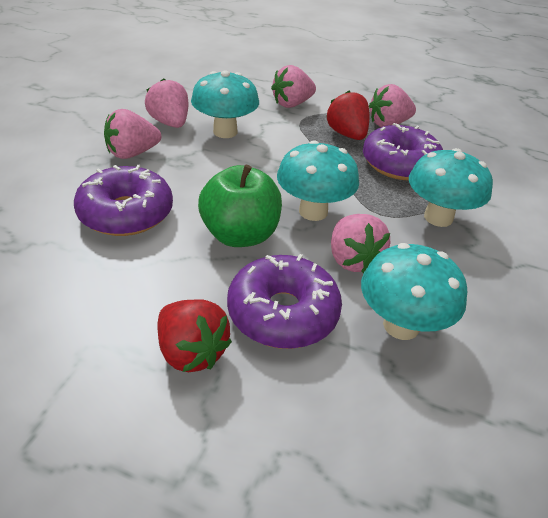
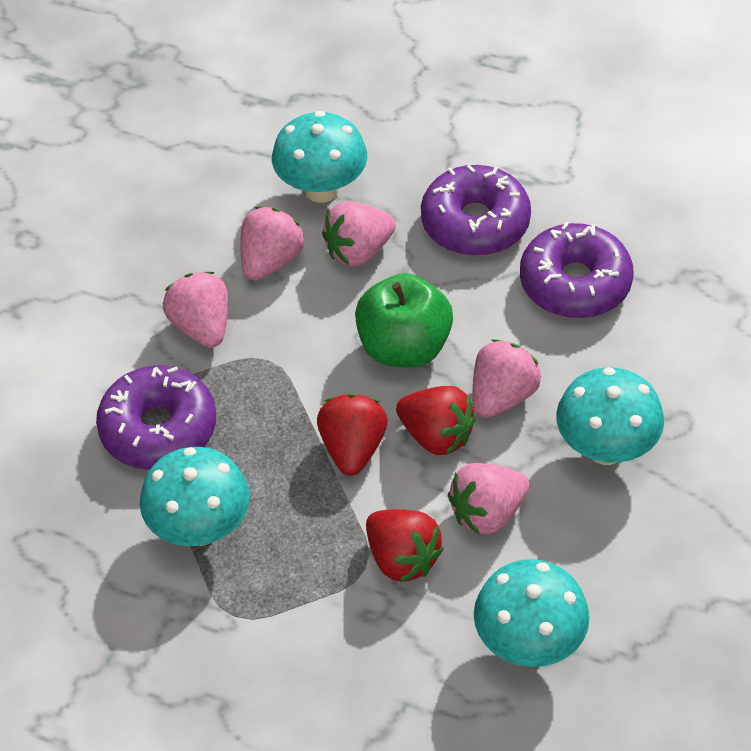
red strawberry: 2 -> 3

